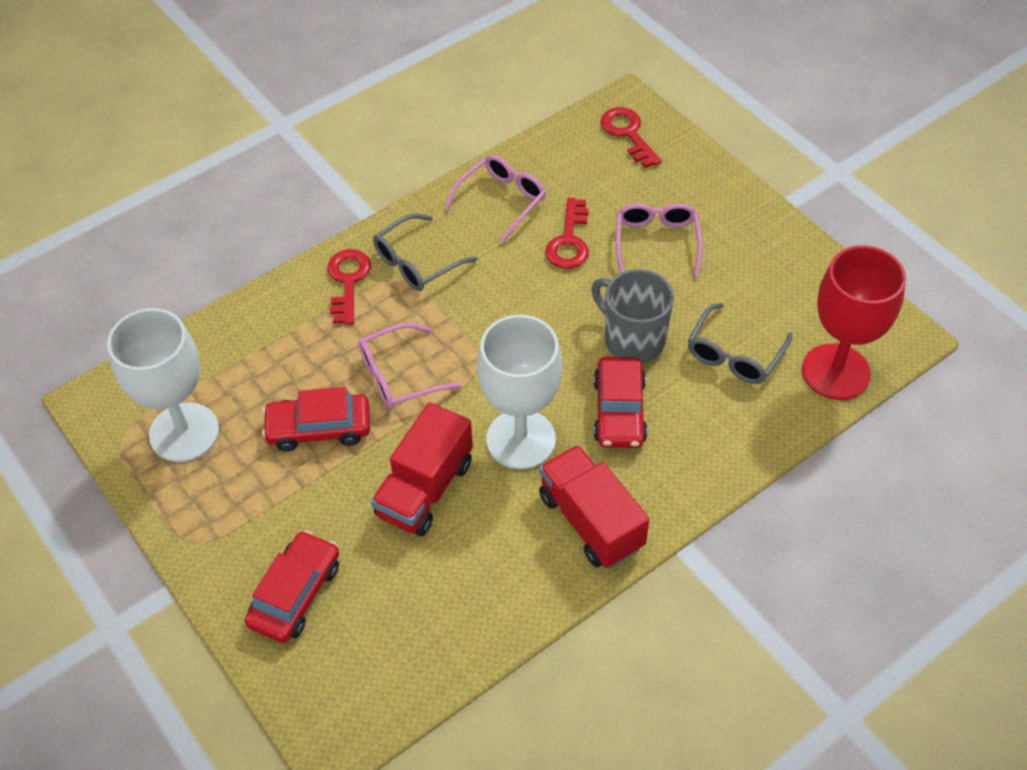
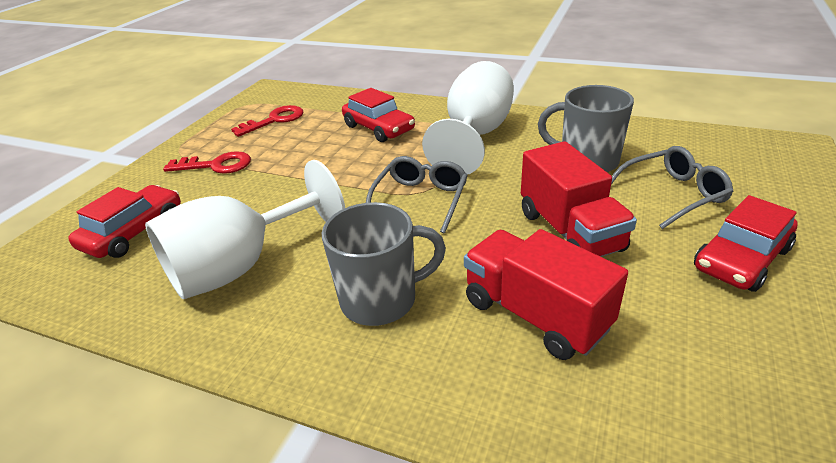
grey mug: 1 -> 2
pink glasses: 3 -> 0
red goblet: 1 -> 0
red key: 3 -> 2

